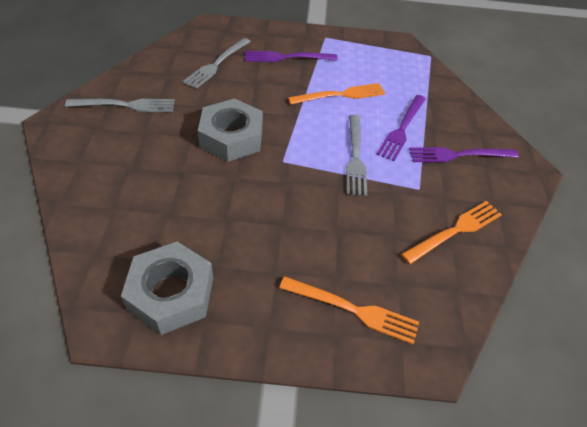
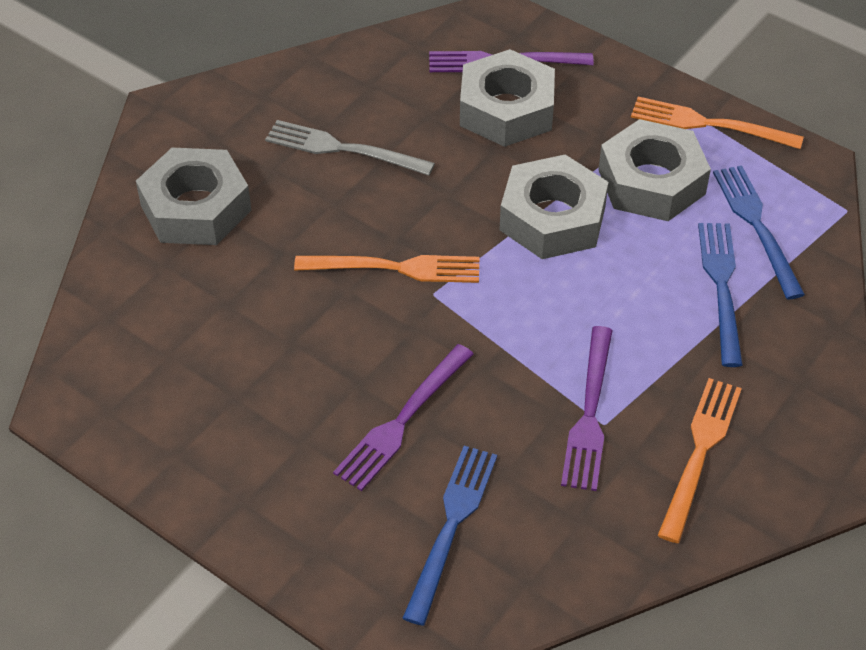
blue fork: 0 -> 3
grey fork: 3 -> 1
grey nut: 2 -> 4

